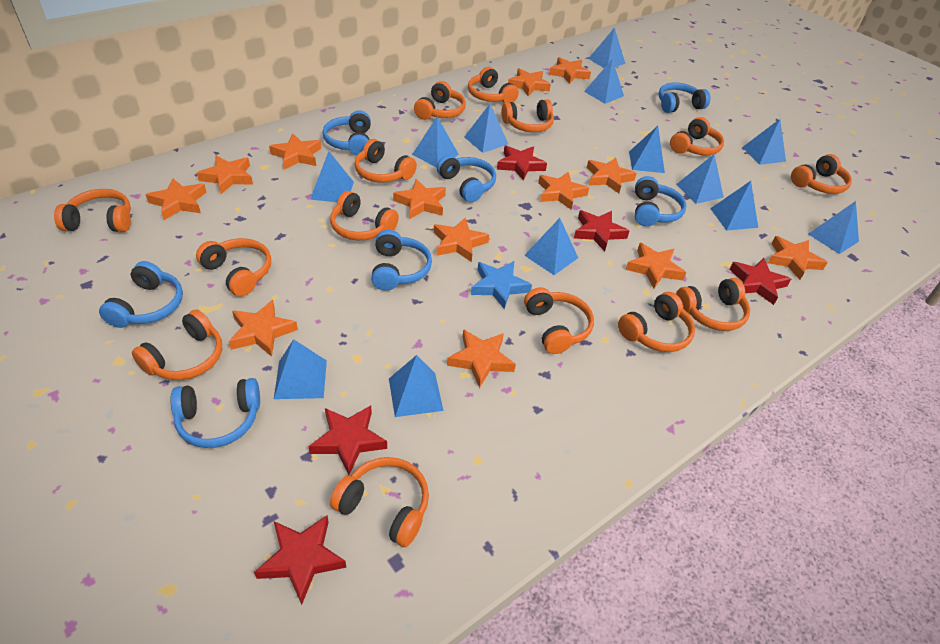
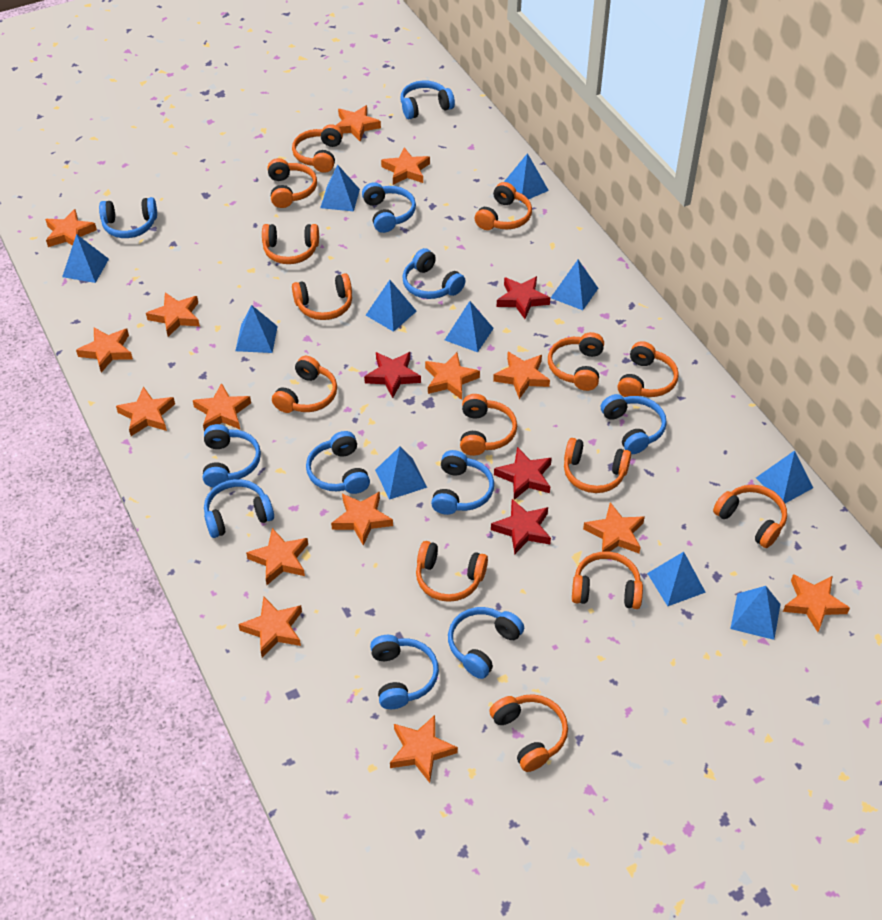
blue headphones: 7 -> 11
blue pyramid: 13 -> 11
blue star: 1 -> 0
orange star: 13 -> 15
red star: 5 -> 4

